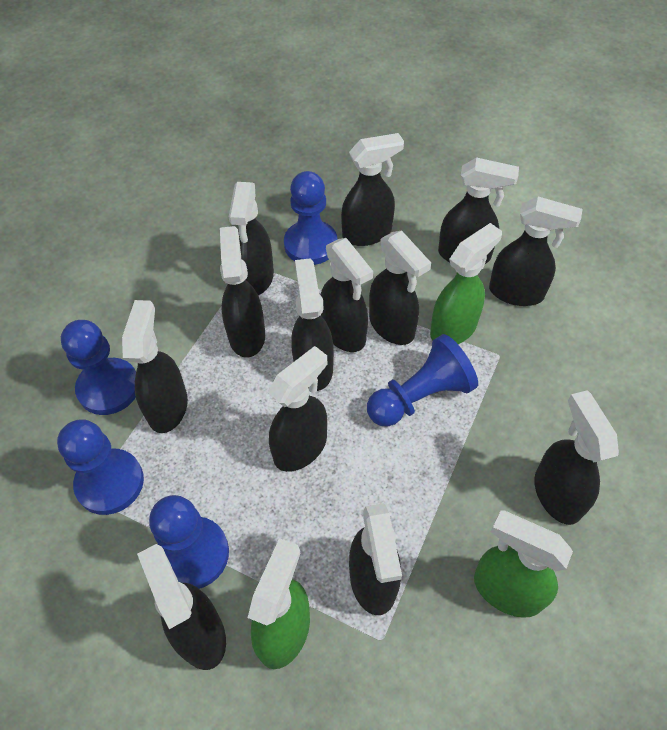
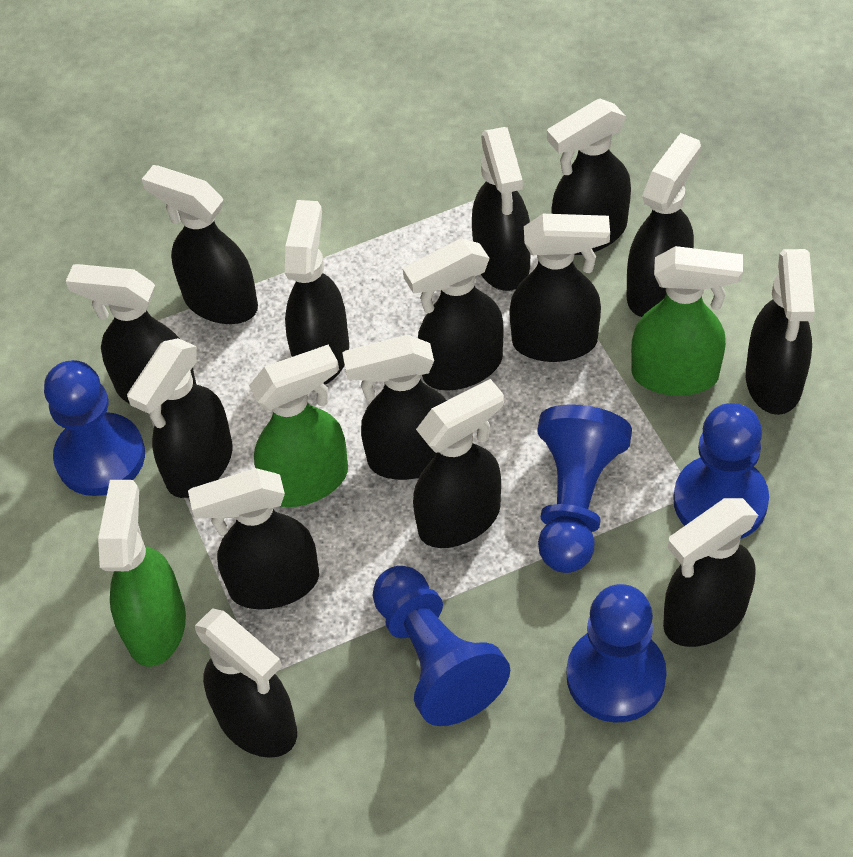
black spray bottle: 13 -> 15

